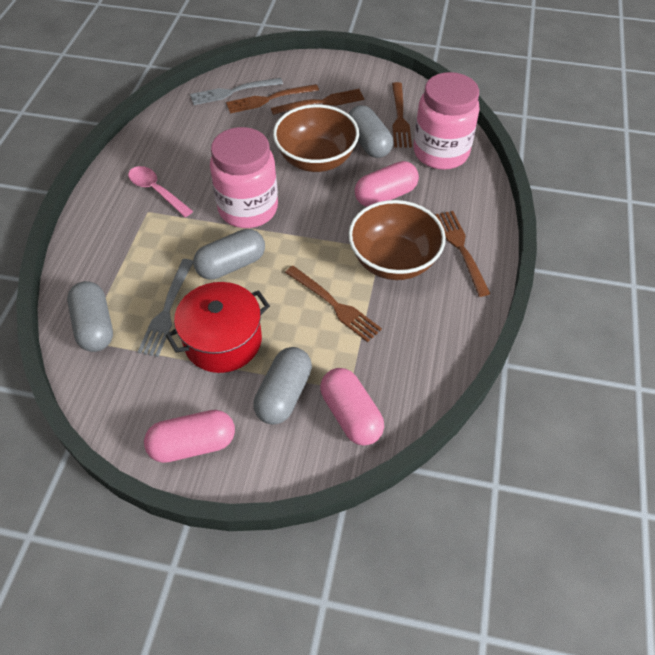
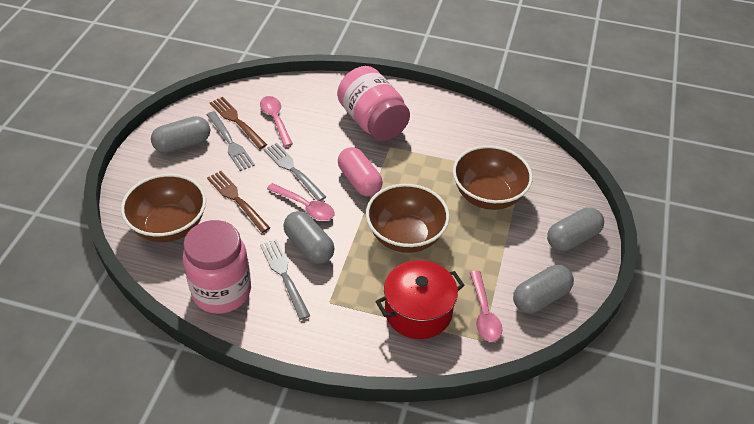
brown bowl: 2 -> 3
brown fork: 5 -> 2
grey fork: 2 -> 3
pink capsule: 3 -> 1
pink spoon: 1 -> 3

